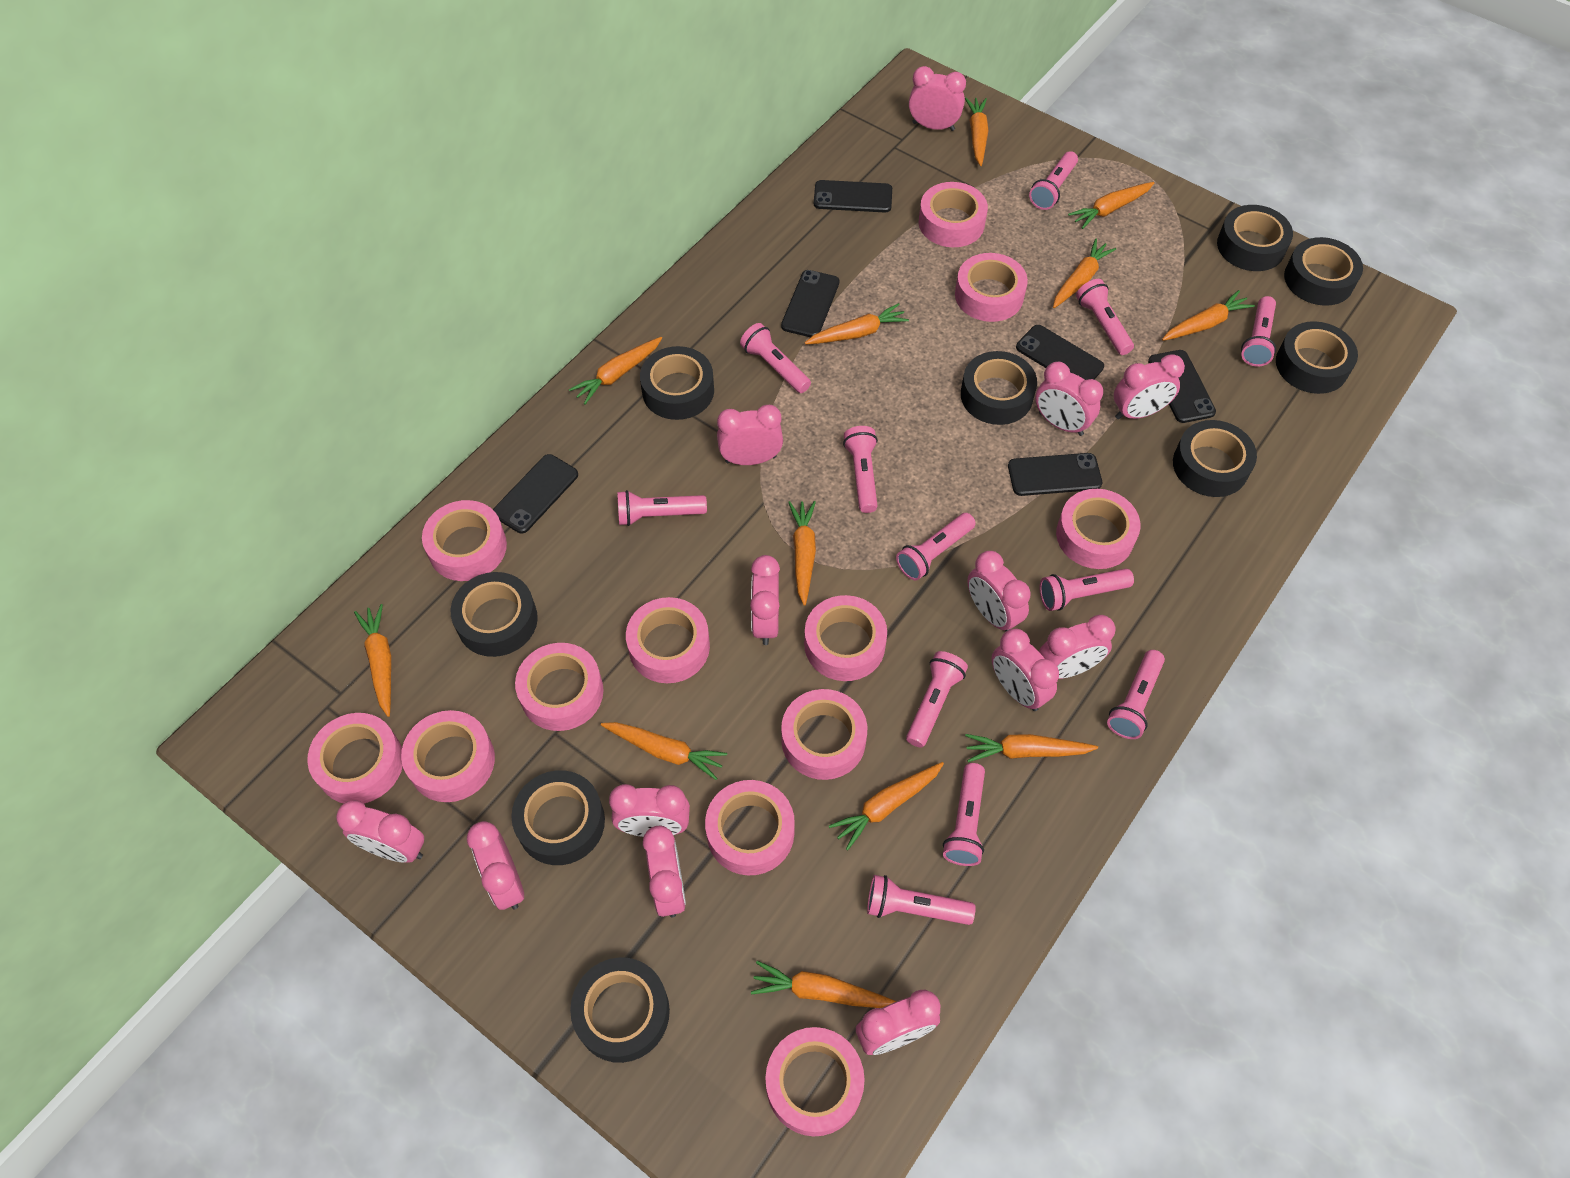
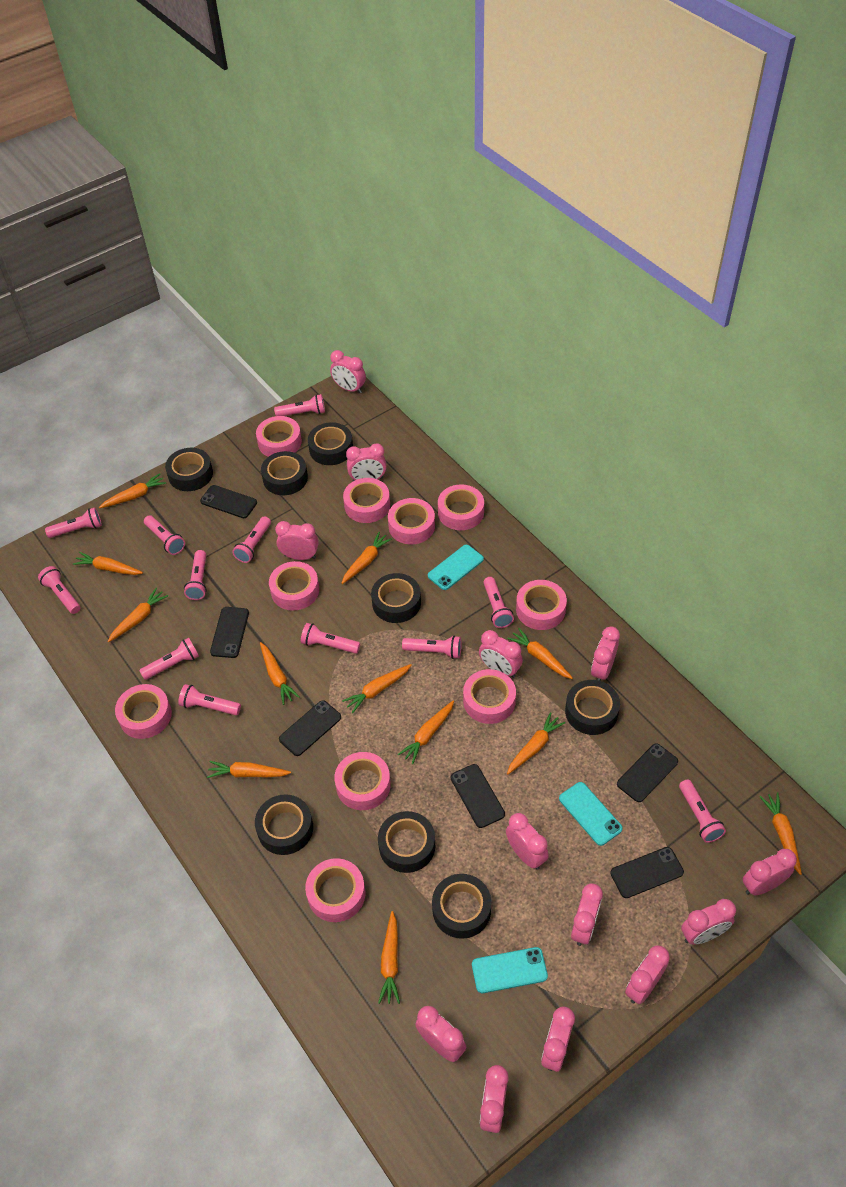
black tape: 9 -> 8
pink tape: 12 -> 10
turquoise phone: 0 -> 3

